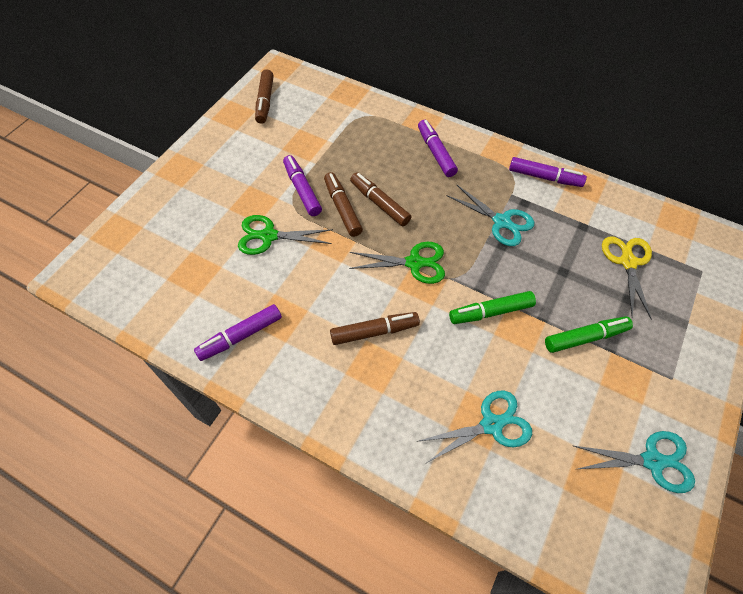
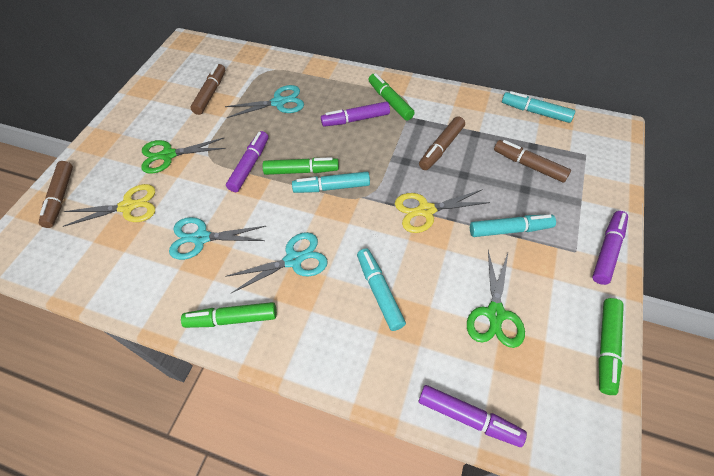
green marker: 2 -> 4
turquoise marker: 0 -> 4
yellow scissors: 1 -> 2

